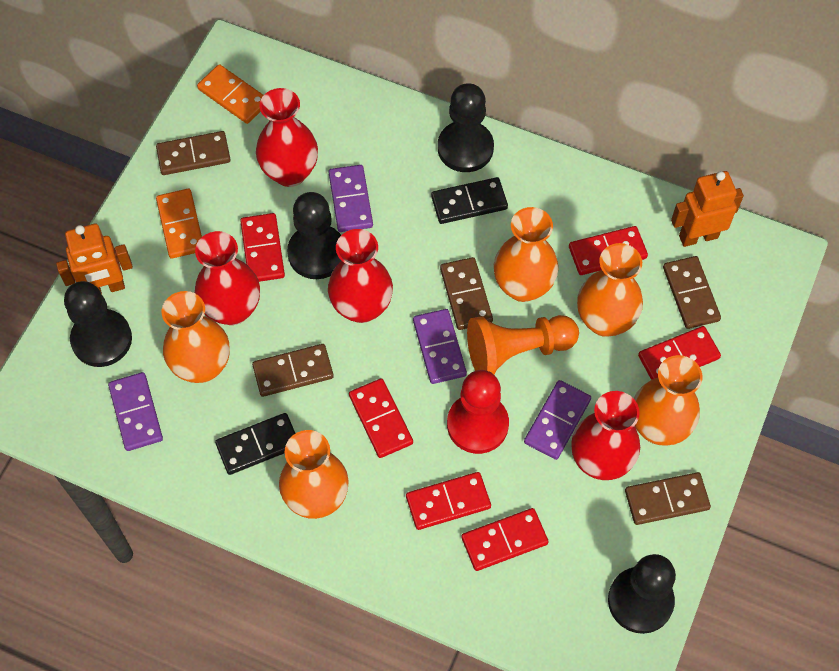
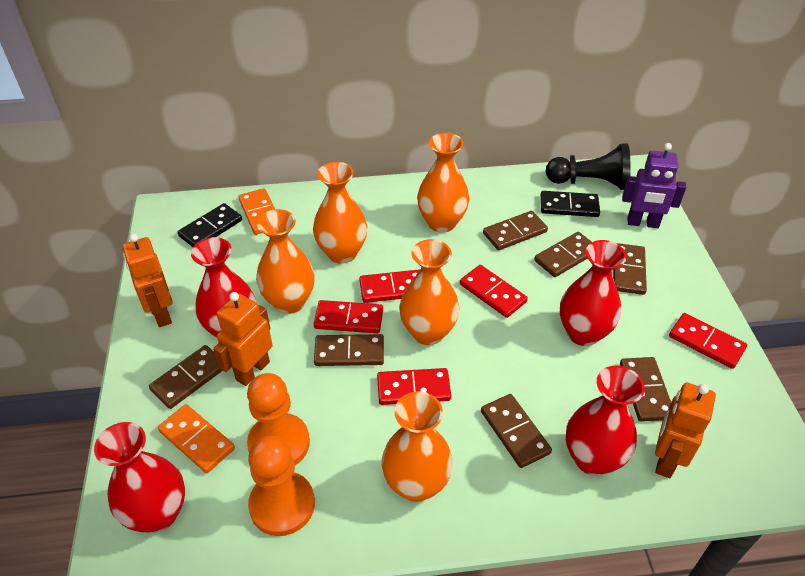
black pawn: 4 -> 1
brown domino: 5 -> 7
orange pawn: 1 -> 2
orange robot: 2 -> 3
purple domino: 4 -> 0
purple robot: 0 -> 1
red domino: 6 -> 5
red pawn: 1 -> 0

